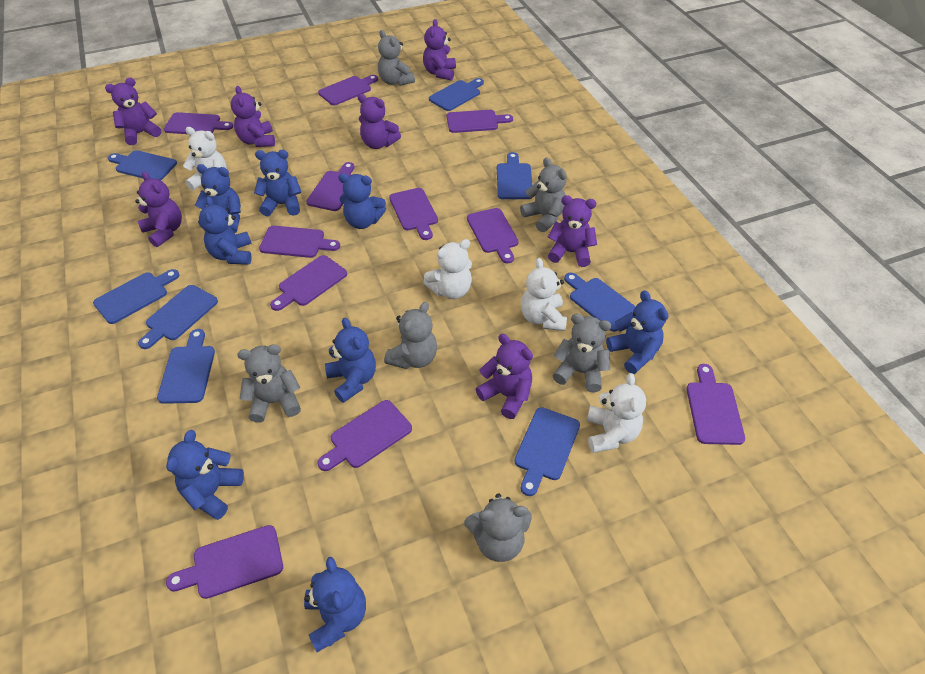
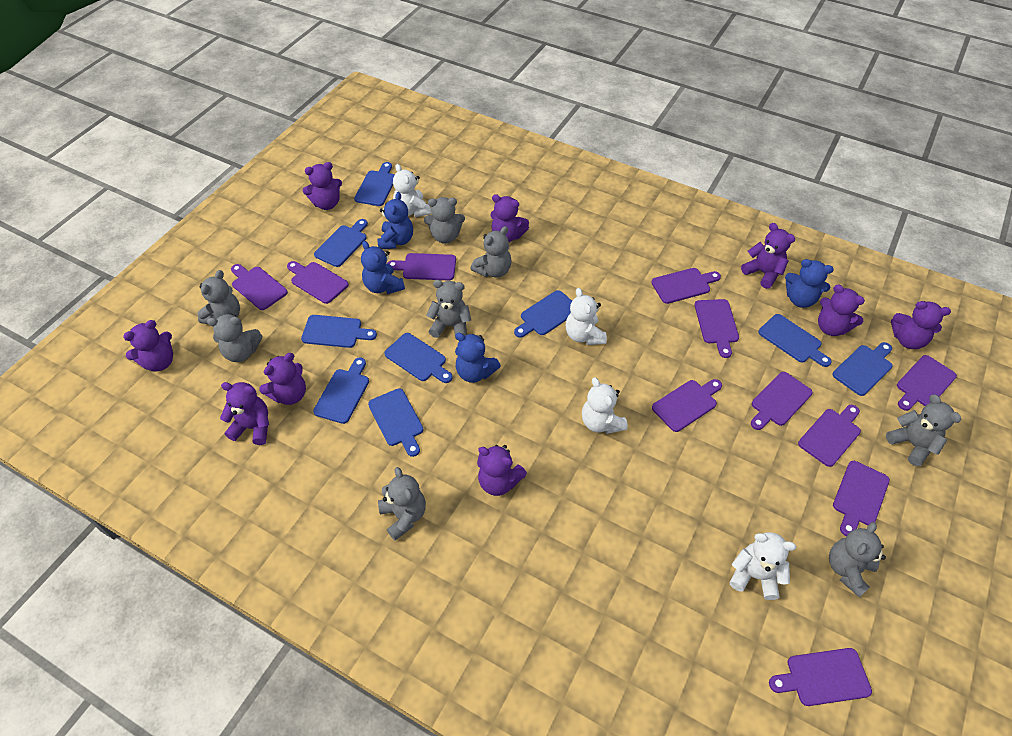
blue cutting board: 8 -> 9
blue teddy bear: 8 -> 4
grey teddy bear: 6 -> 8
purple teddy bear: 7 -> 9

